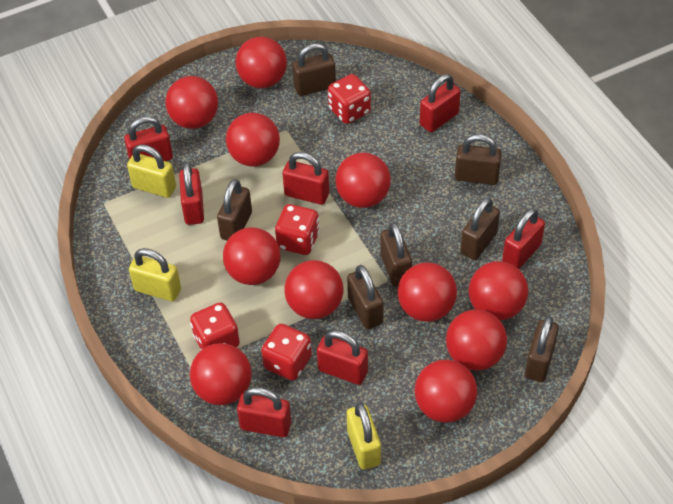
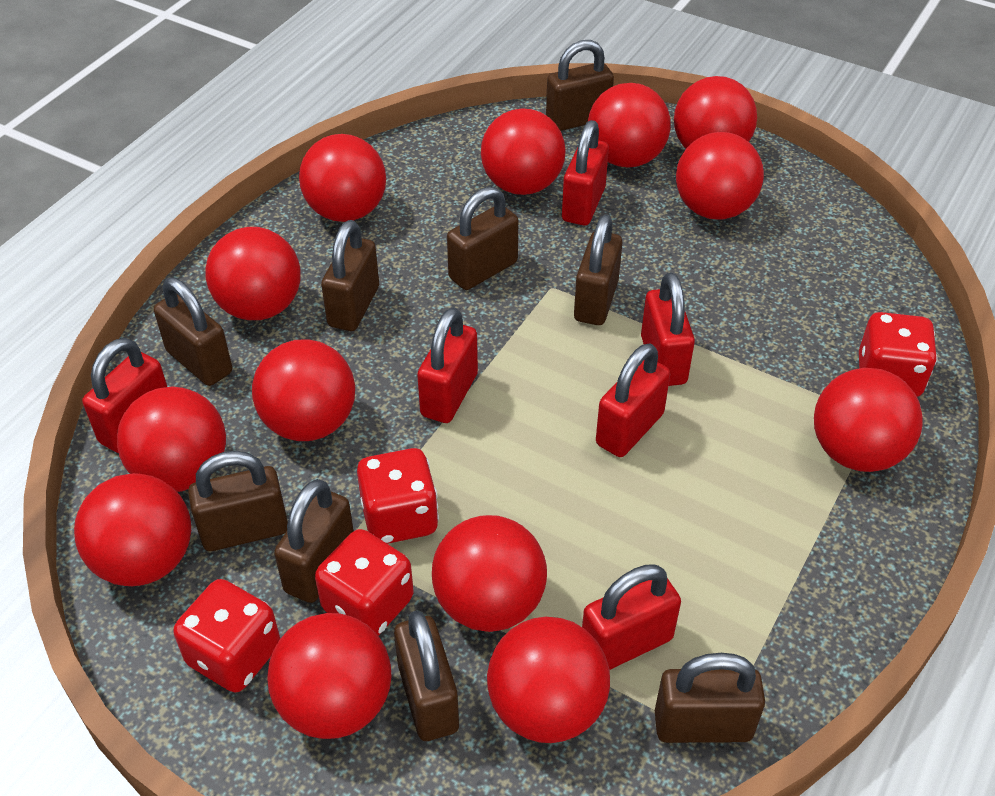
brown padlock: 7 -> 9
red ball: 11 -> 13
red padlock: 7 -> 6
yellow padlock: 3 -> 0

